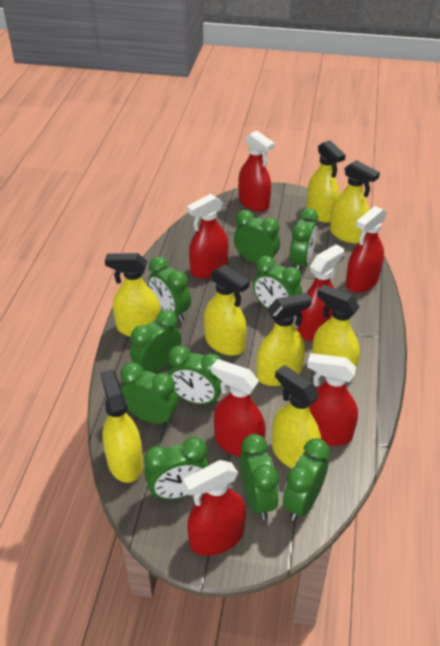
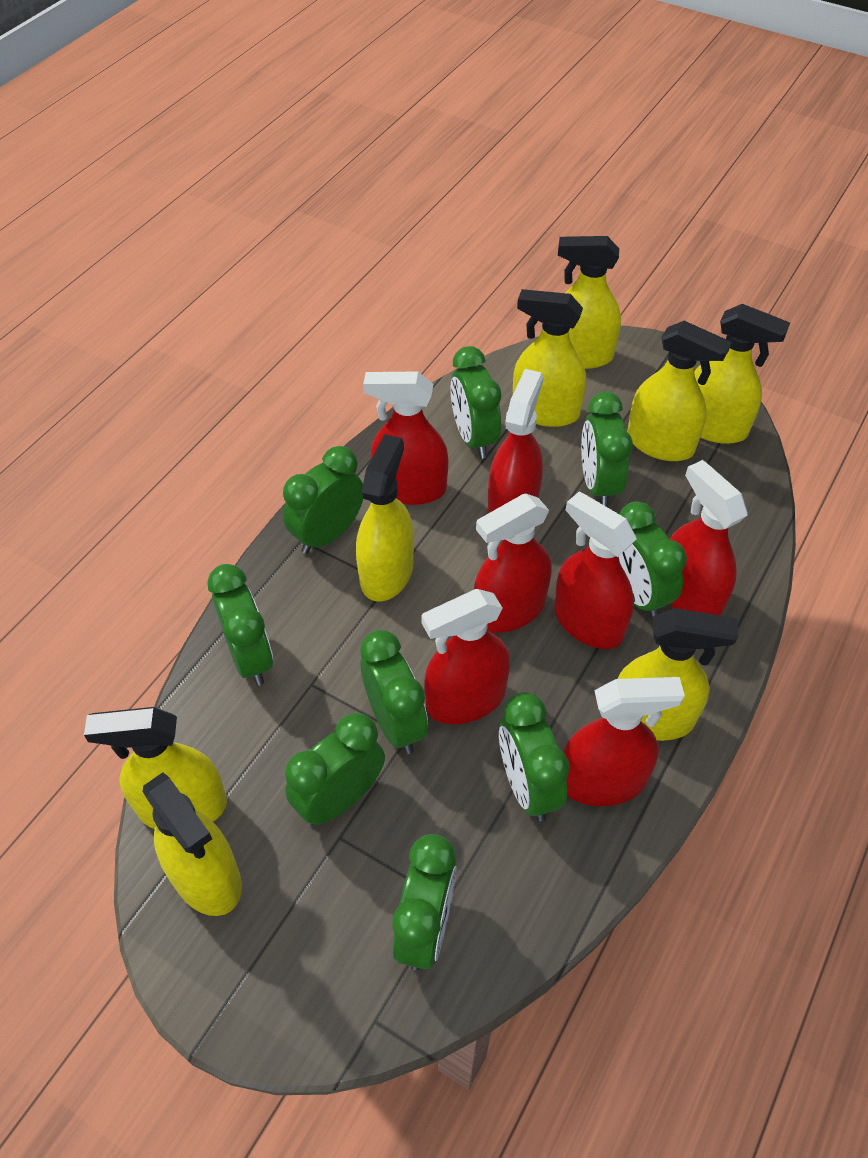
green clock: 10 -> 9

